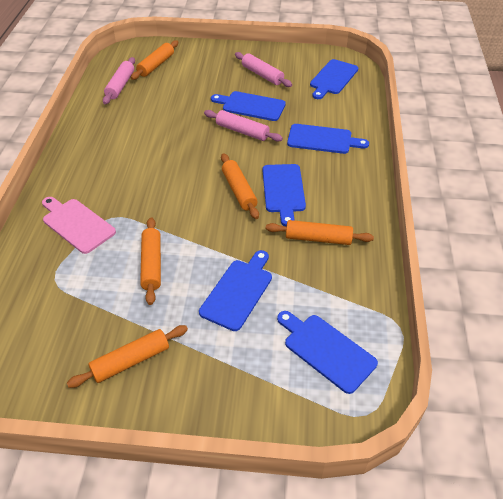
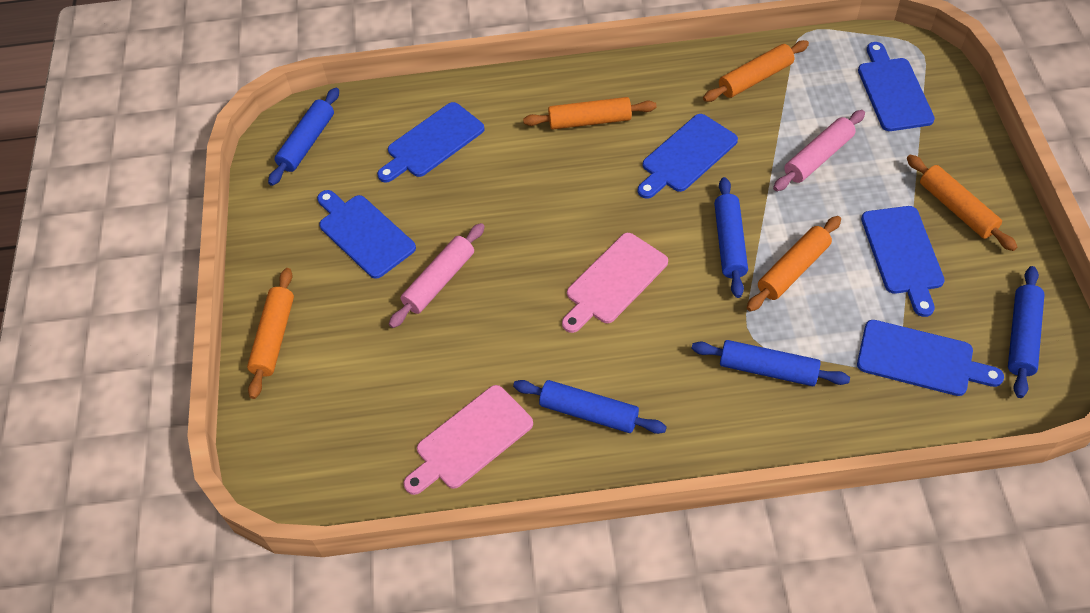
blue rolling pin: 0 -> 5
pink cutting board: 1 -> 2
pink rolling pin: 3 -> 2

